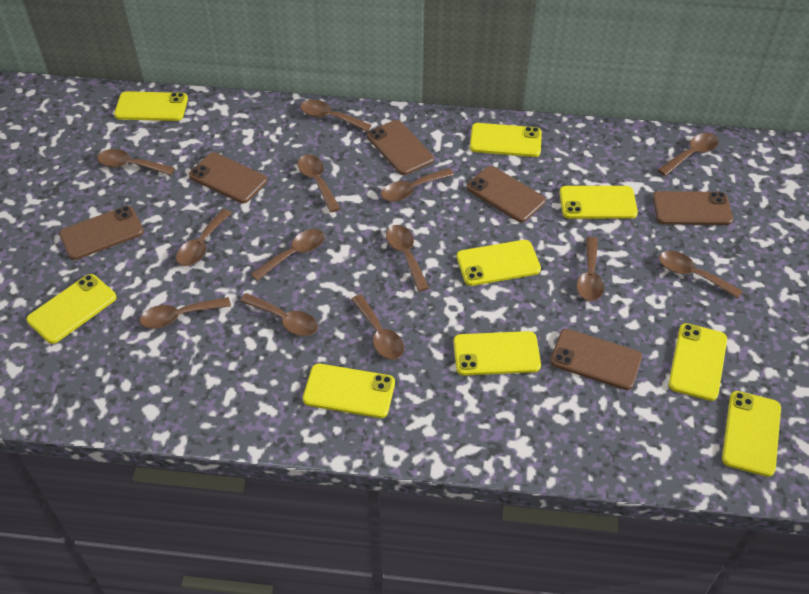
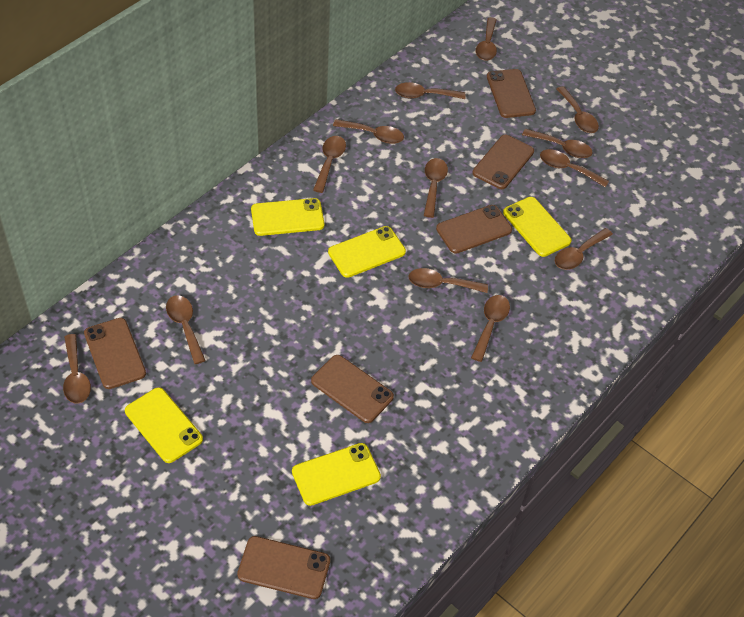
yellow phone: 9 -> 5

